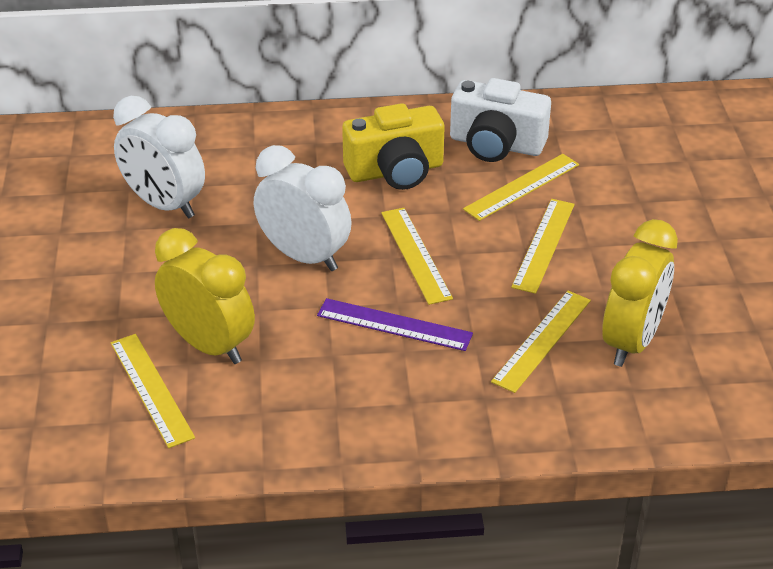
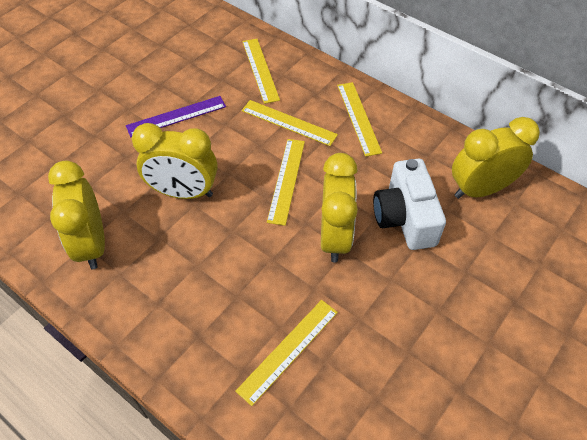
white clock: 2 -> 0
yellow camera: 1 -> 0
yellow clock: 2 -> 4

